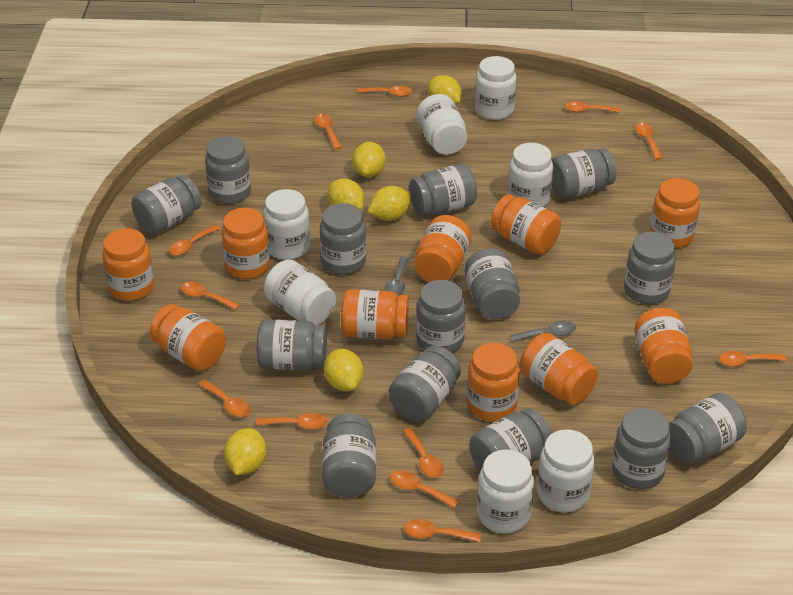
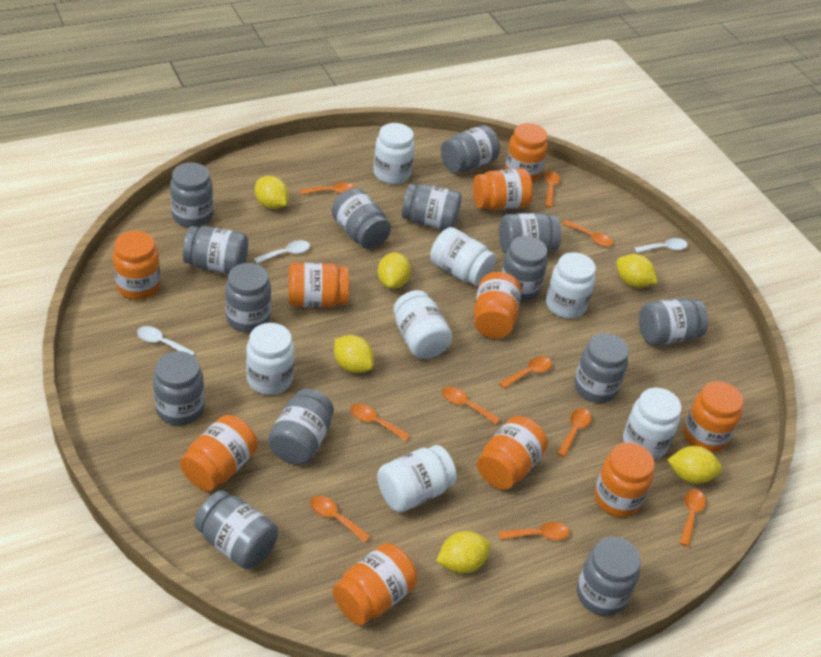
grey spoon: 2 -> 0
orange spoon: 12 -> 10
white spoon: 0 -> 3

